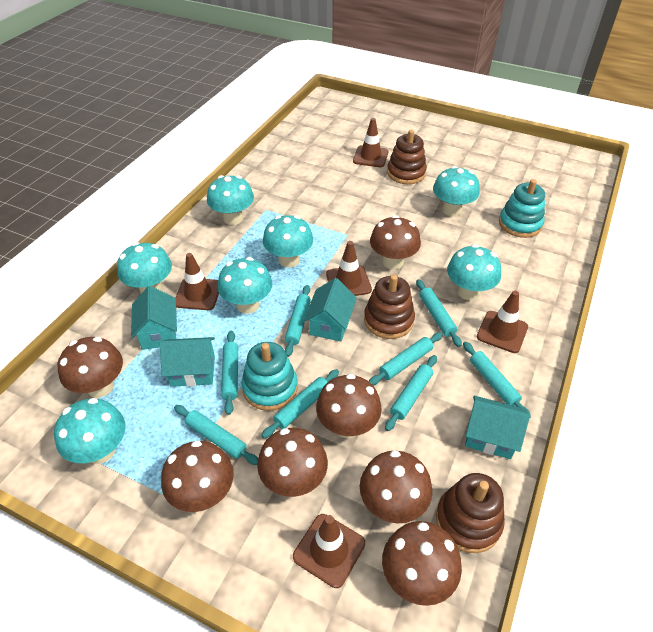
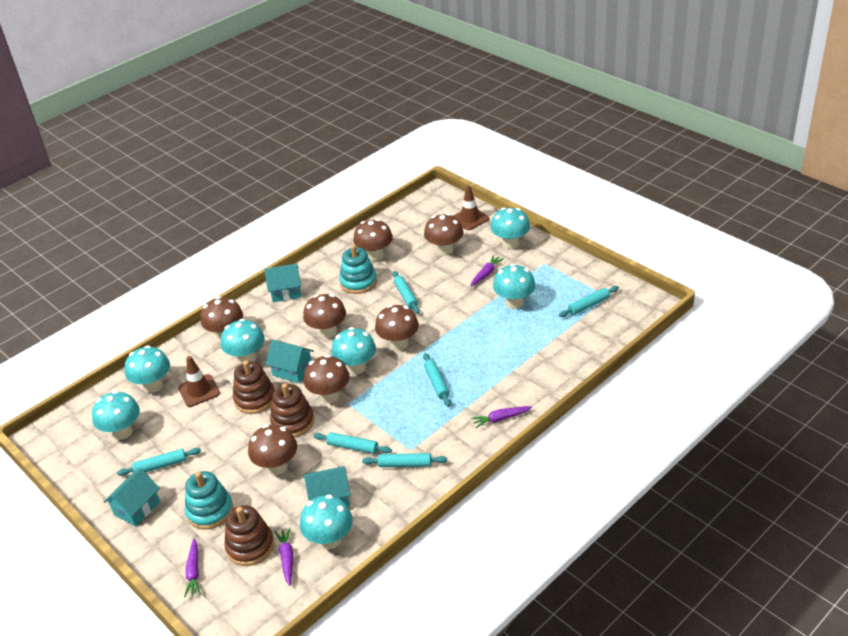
brown traffic cone: 5 -> 2
purple carrot: 0 -> 4
turquoise rolling pin: 8 -> 6

